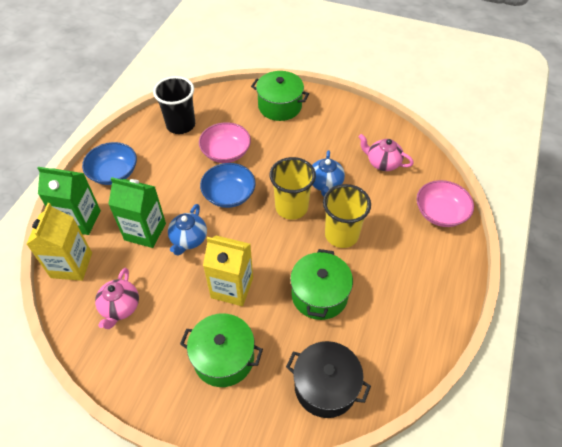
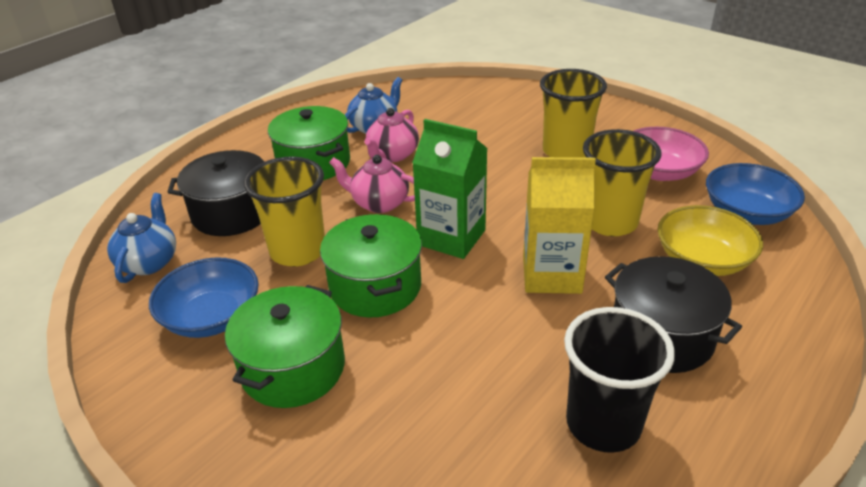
black pot: 1 -> 2
green carton: 2 -> 1
pink bowl: 2 -> 1
yellow bowl: 0 -> 1
yellow carton: 2 -> 1
yellow cup: 2 -> 3

